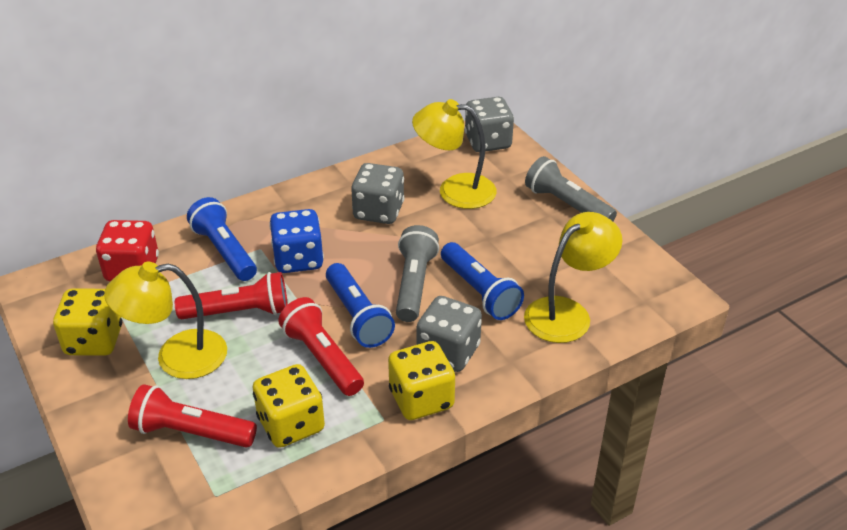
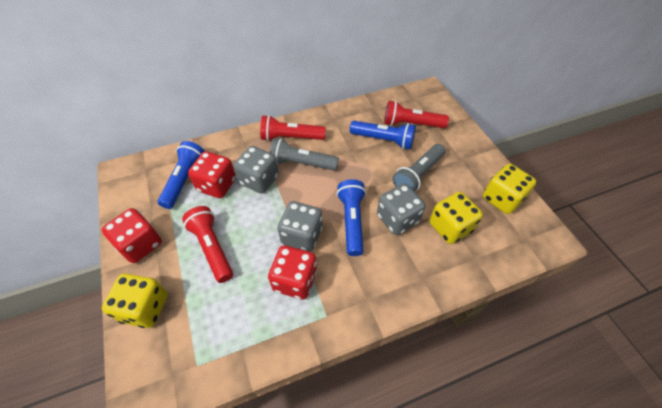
blue dice: 1 -> 0
red dice: 1 -> 3
yellow lamp: 3 -> 0

